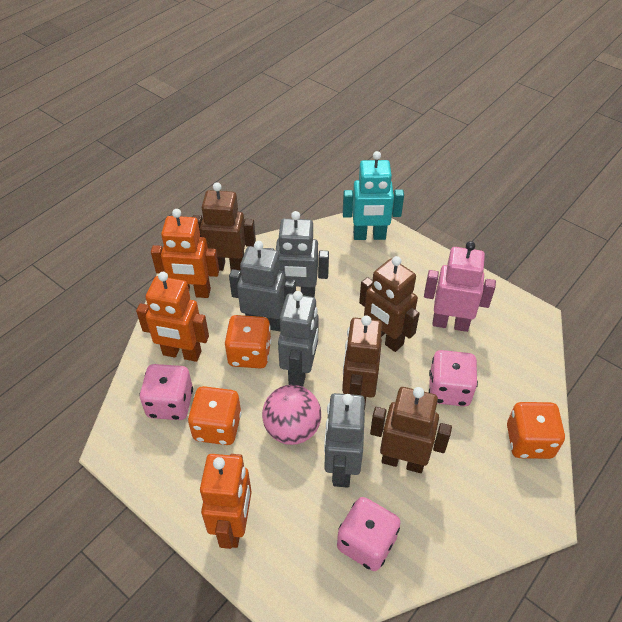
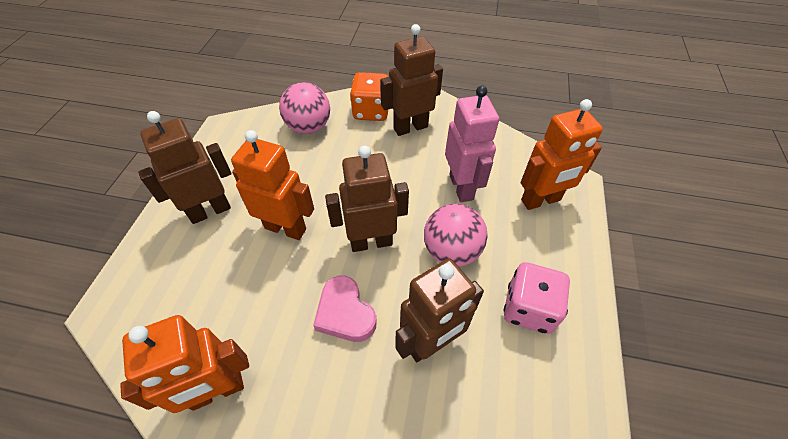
grey robot: 4 -> 0
orange dice: 3 -> 1
pink ball: 1 -> 2
pink dice: 3 -> 1
pink heart: 0 -> 1
turquoise robot: 1 -> 0

